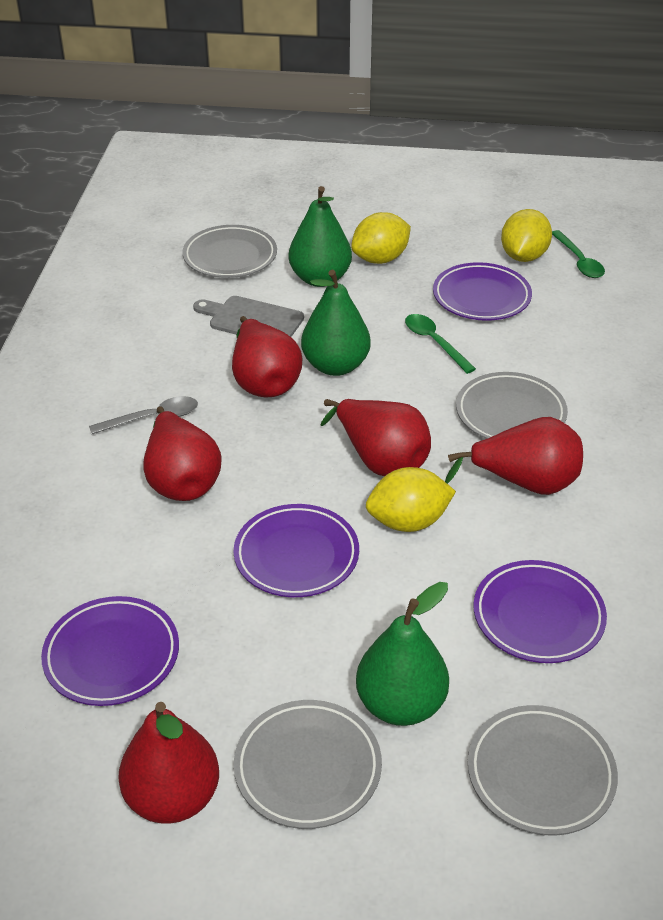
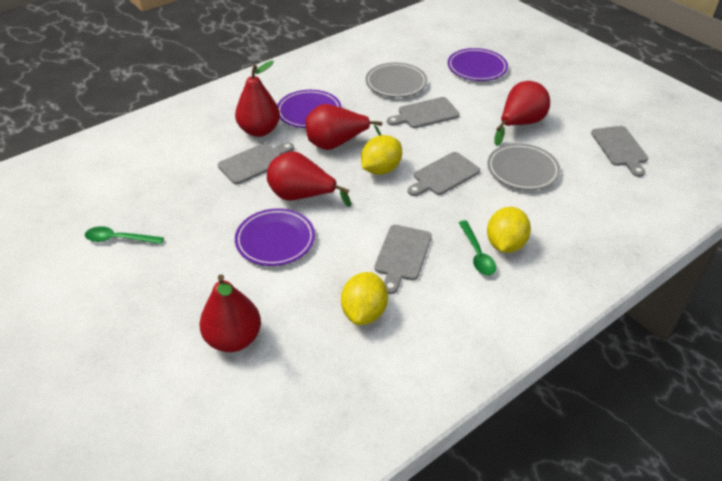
green pear: 3 -> 0
grey cutting board: 1 -> 5
grey plate: 4 -> 2
grey spoon: 1 -> 0
purple plate: 4 -> 3

